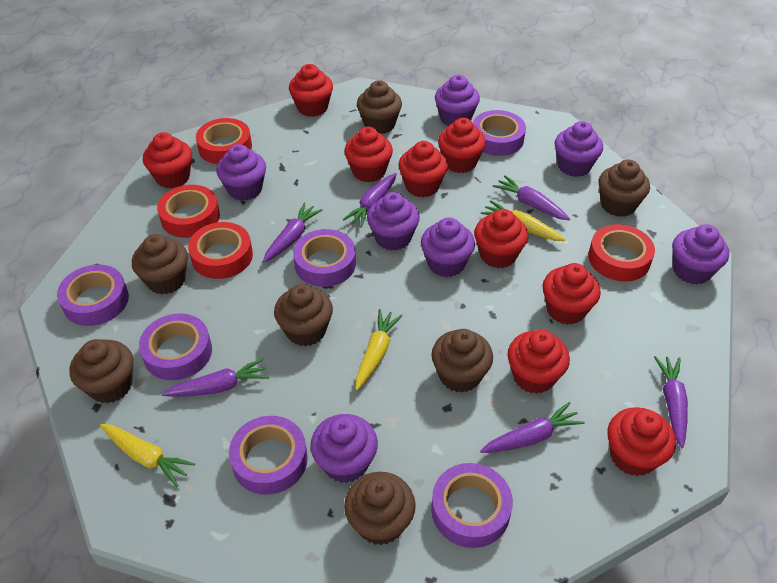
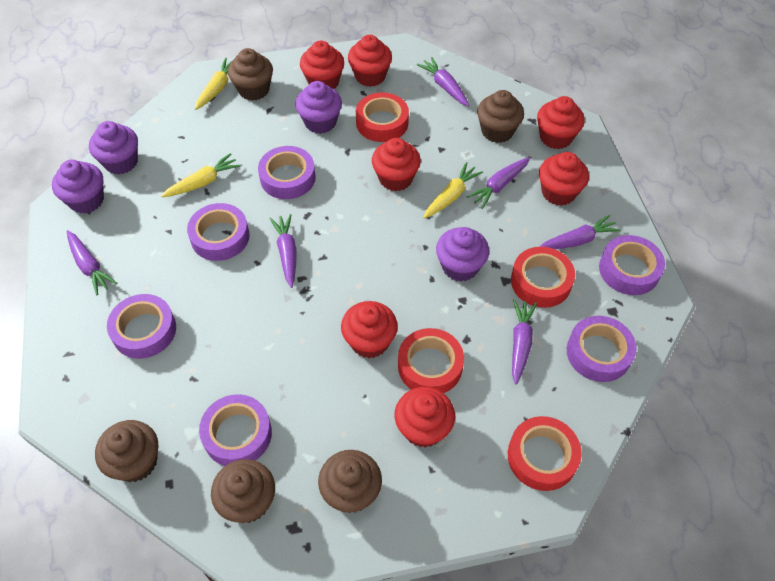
brown cupcake: 7 -> 5
purple cupcake: 7 -> 4
red cupcake: 9 -> 7

